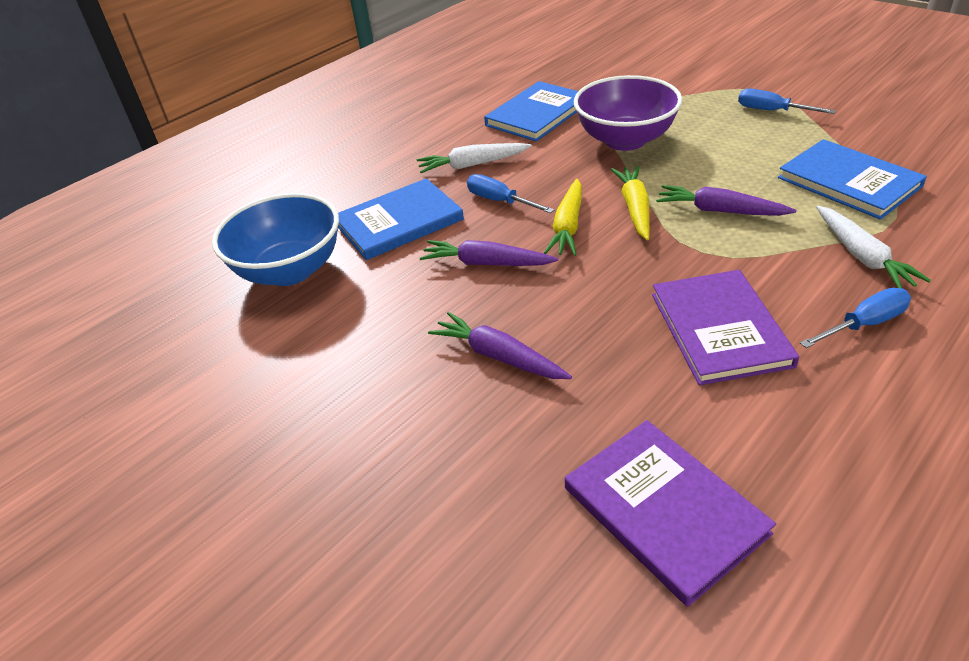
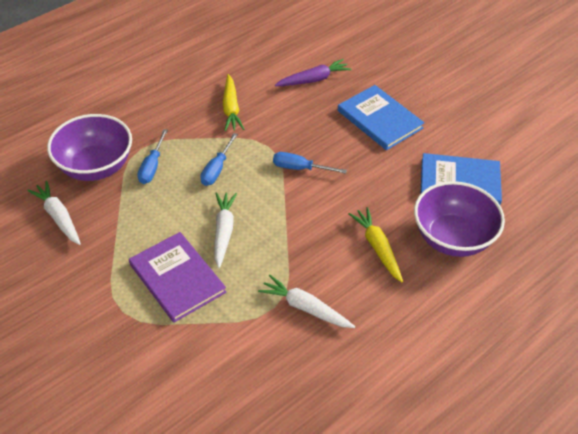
blue book: 3 -> 2
blue bowl: 1 -> 0
purple book: 2 -> 1
purple bowl: 1 -> 2
purple carrot: 3 -> 1
white carrot: 2 -> 3

